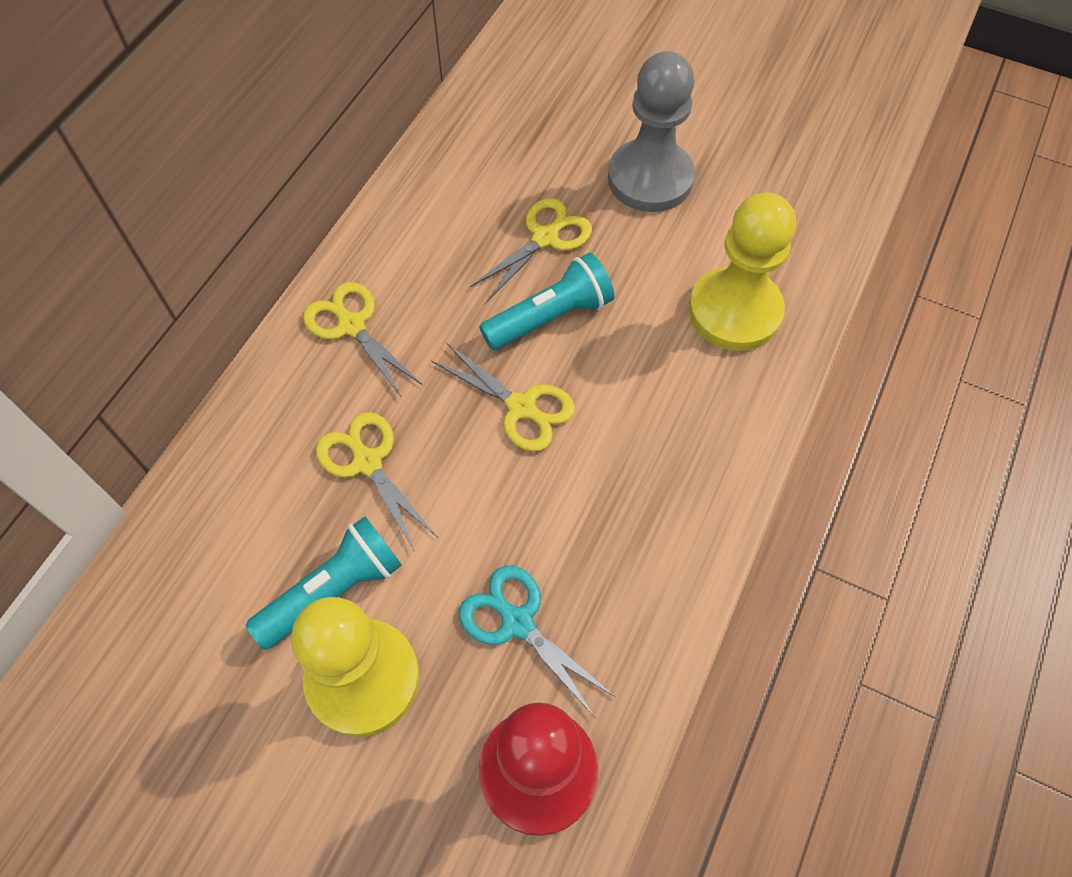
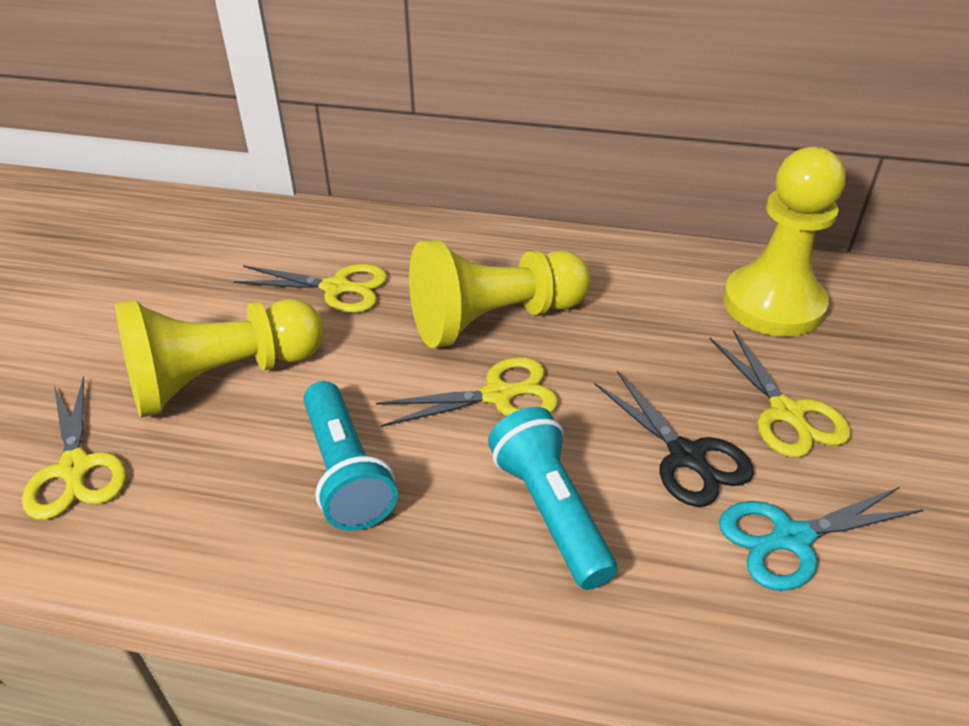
black scissors: 0 -> 1
grey pawn: 1 -> 0
red pawn: 1 -> 0
yellow pawn: 2 -> 3

